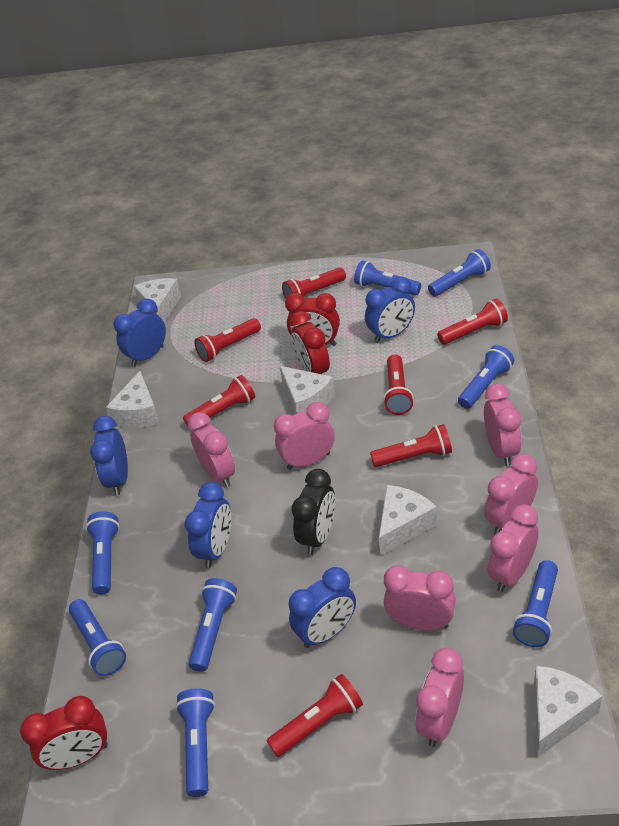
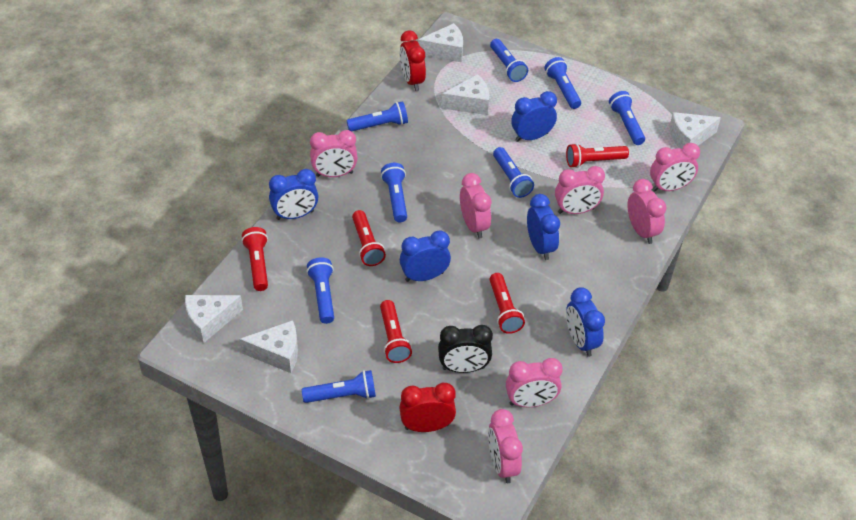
red clock: 3 -> 2
red flashlight: 7 -> 5

